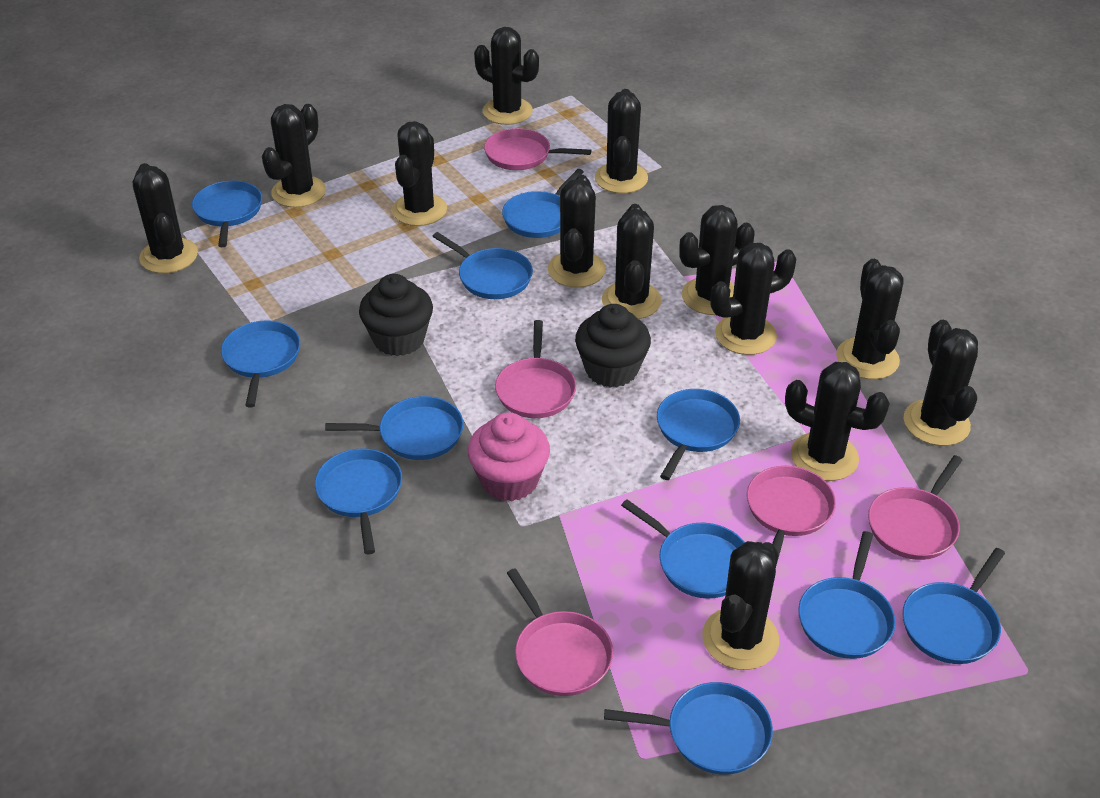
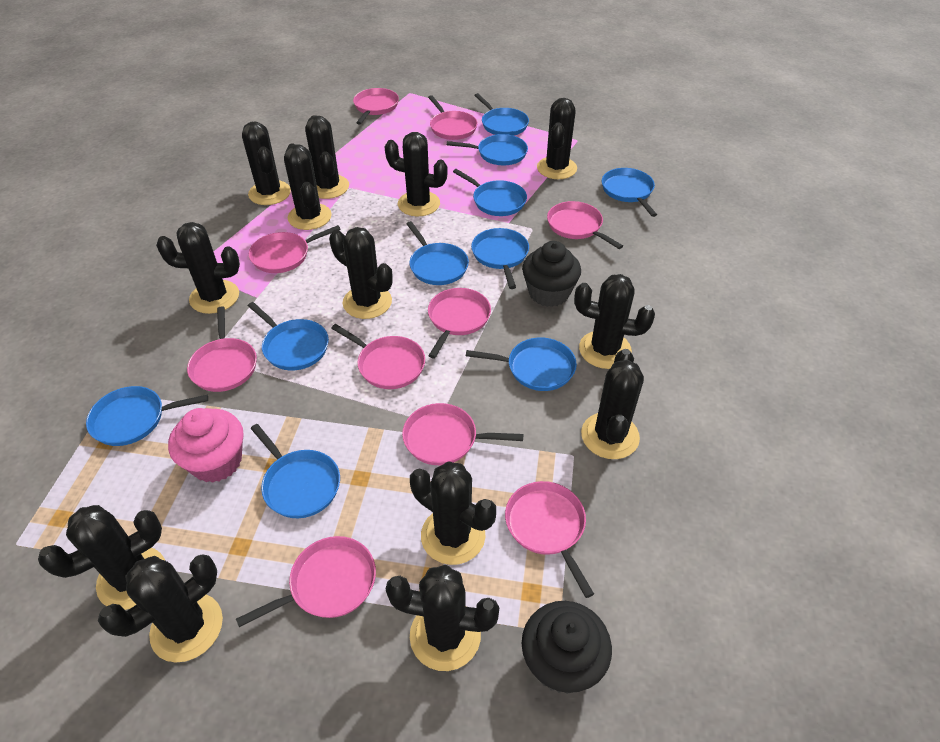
blue pan: 11 -> 10
pink pan: 5 -> 10

